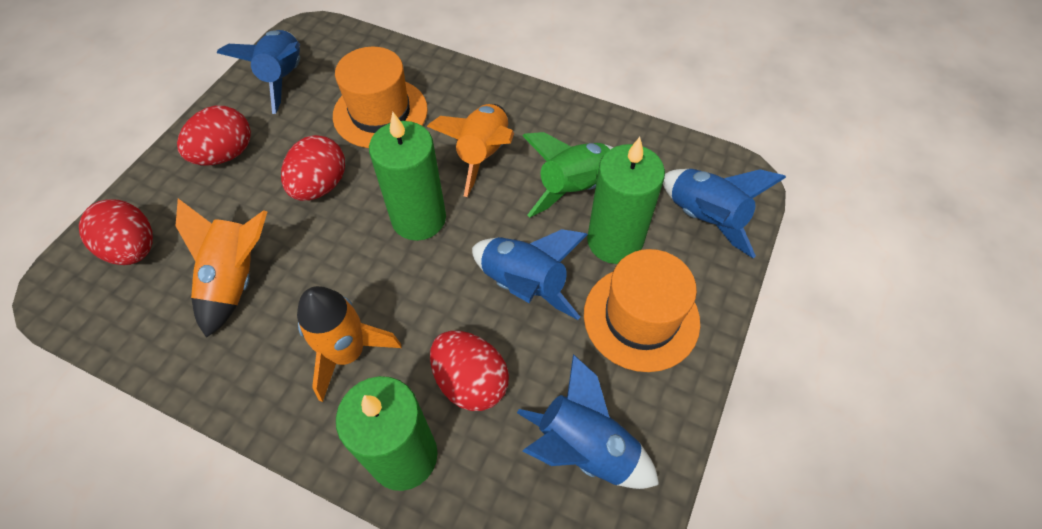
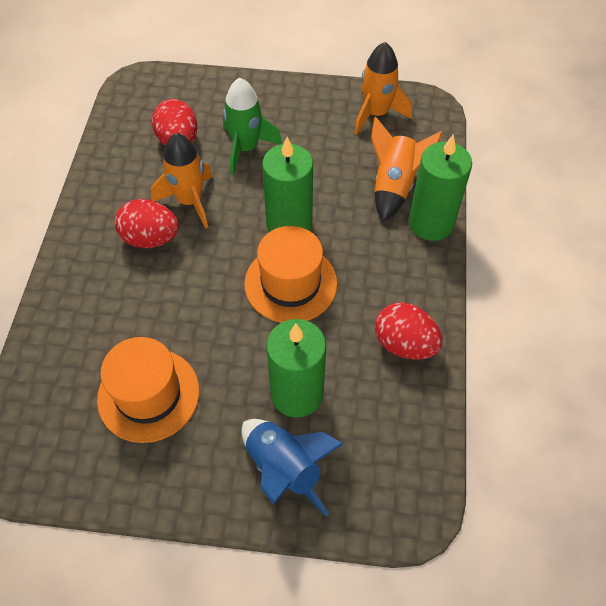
blue rocket: 4 -> 1
red egg: 4 -> 3

